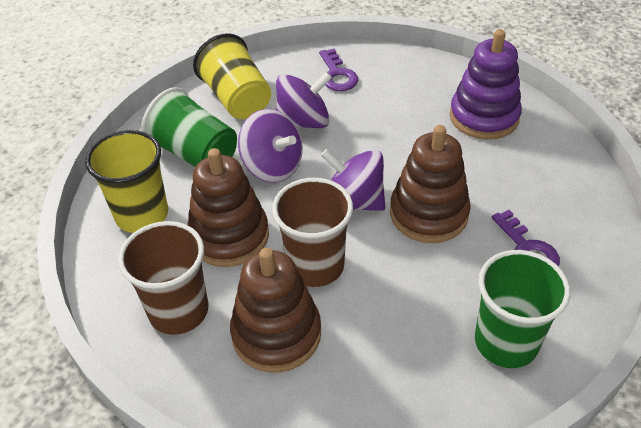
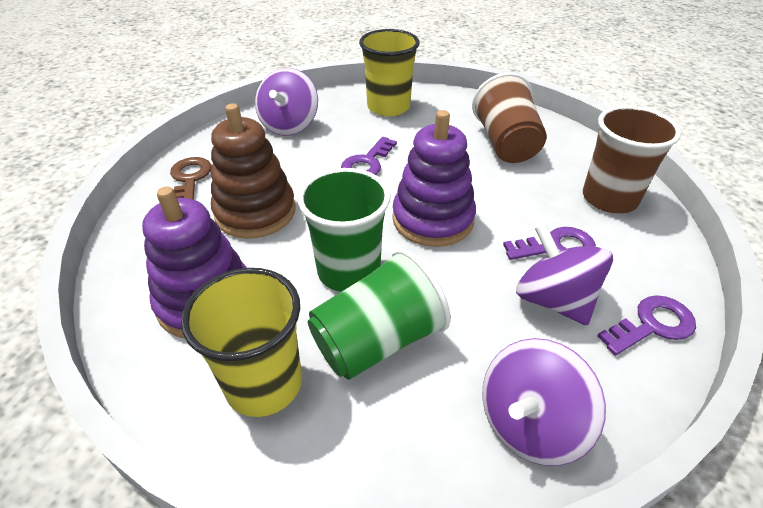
brown key: 0 -> 1
brown stacking toy: 3 -> 1
purple key: 2 -> 3
purple stacking toy: 1 -> 2

